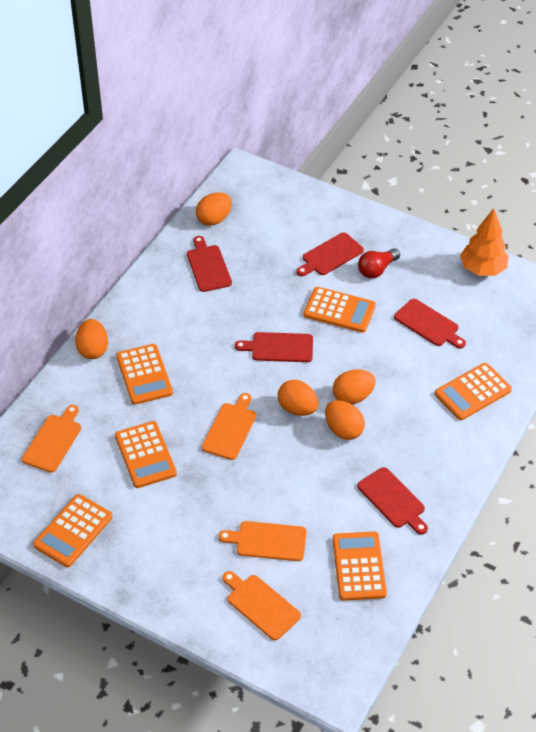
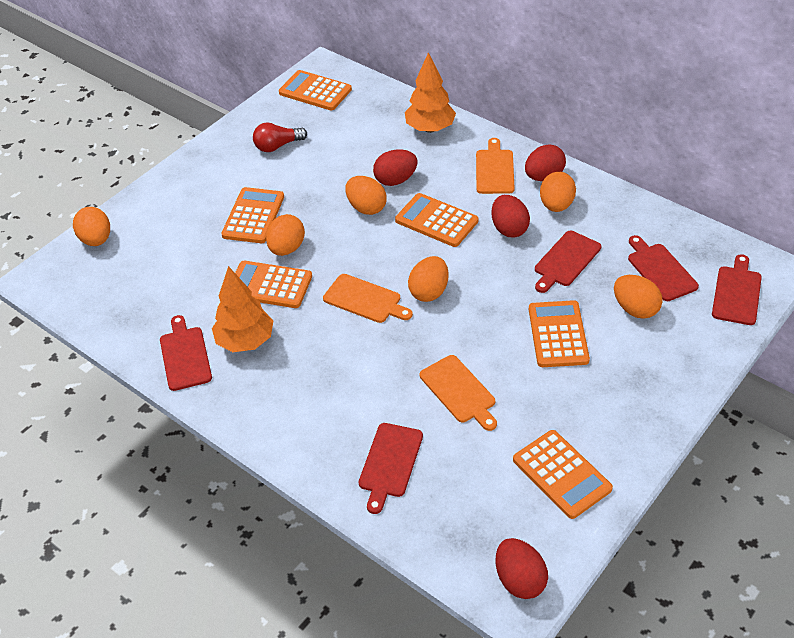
orange cutting board: 4 -> 3
orange egg: 5 -> 6
orange tree: 1 -> 2
red egg: 0 -> 4

